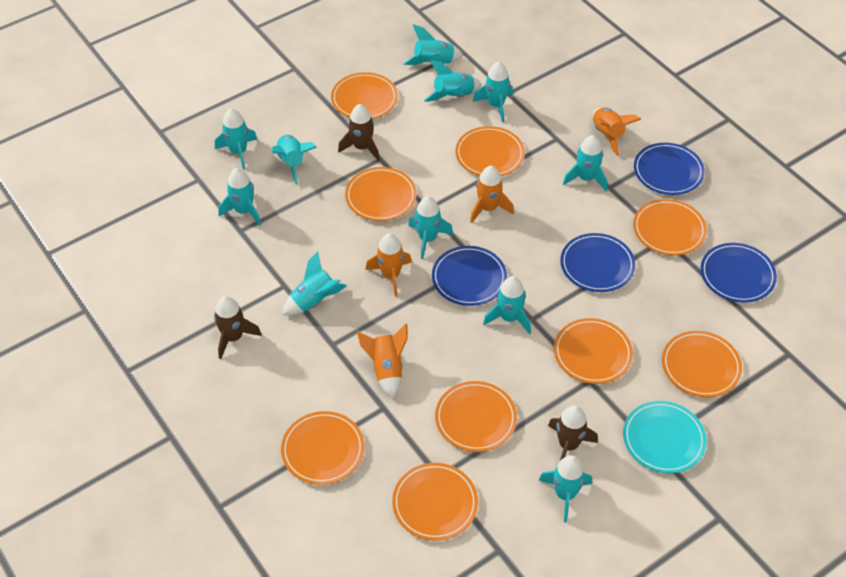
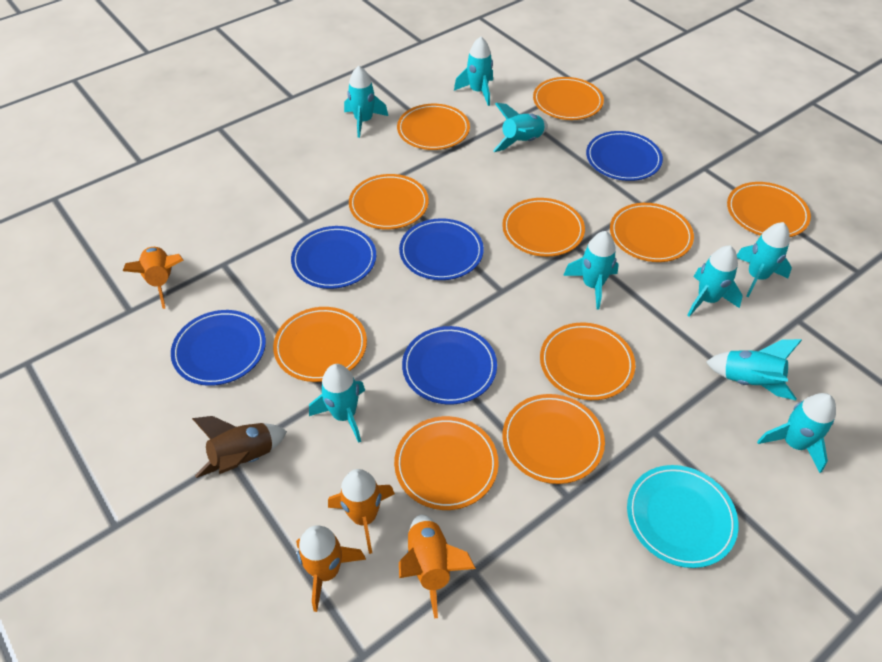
blue plate: 4 -> 5
brown rocket: 3 -> 1
orange plate: 9 -> 10
turquoise rocket: 11 -> 9

